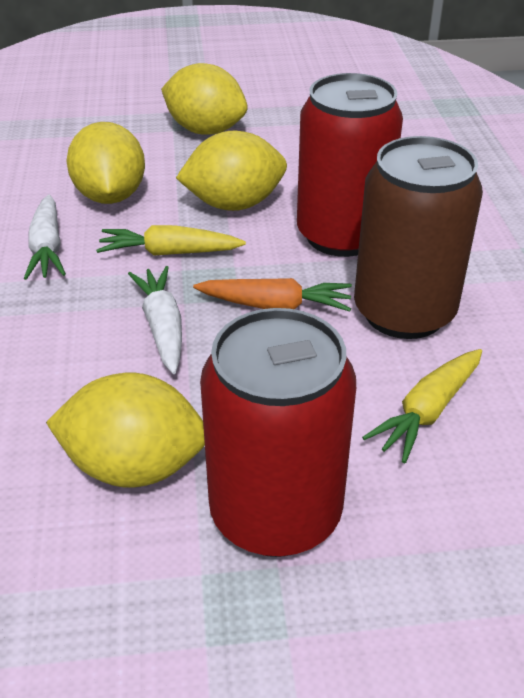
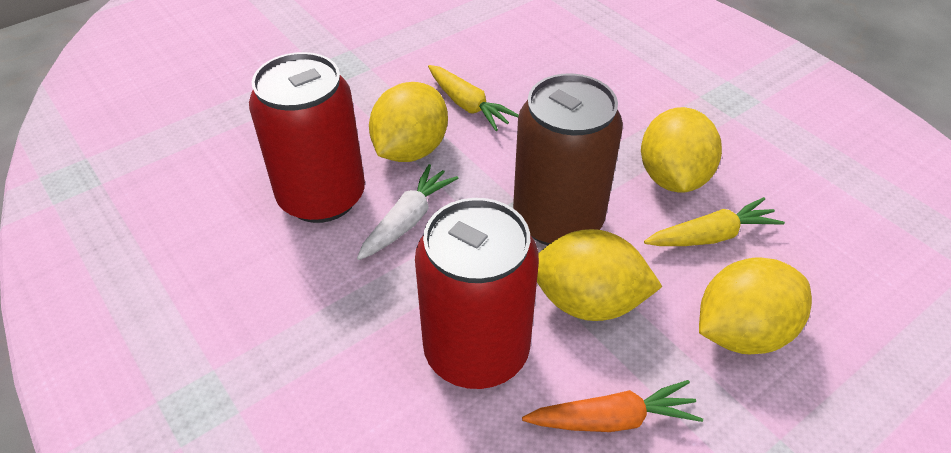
white carrot: 2 -> 1

